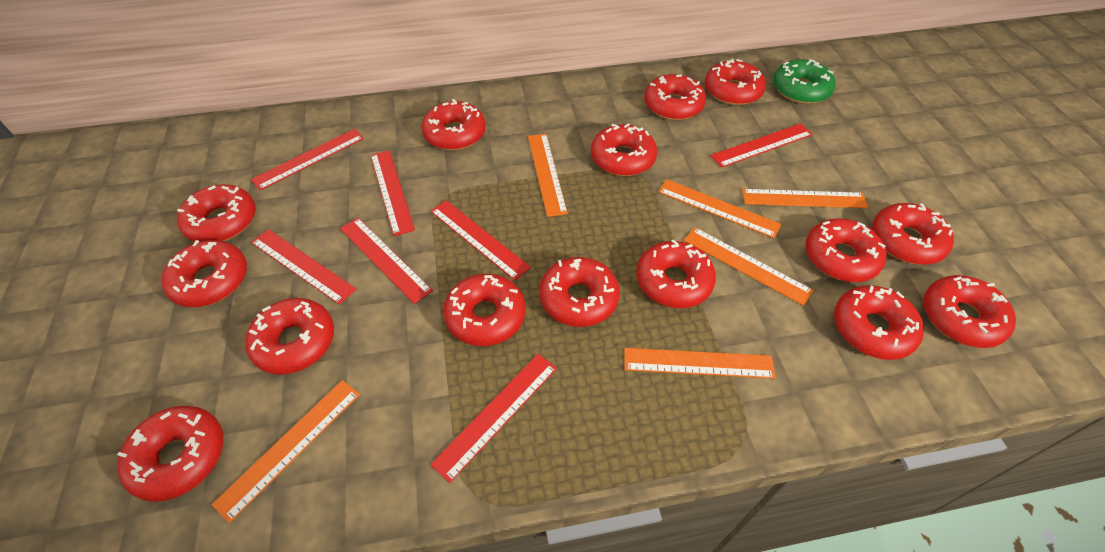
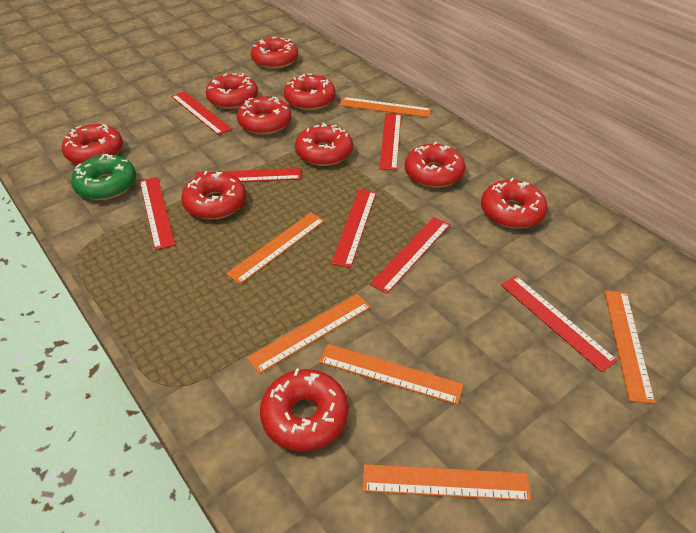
red donut: 15 -> 10

